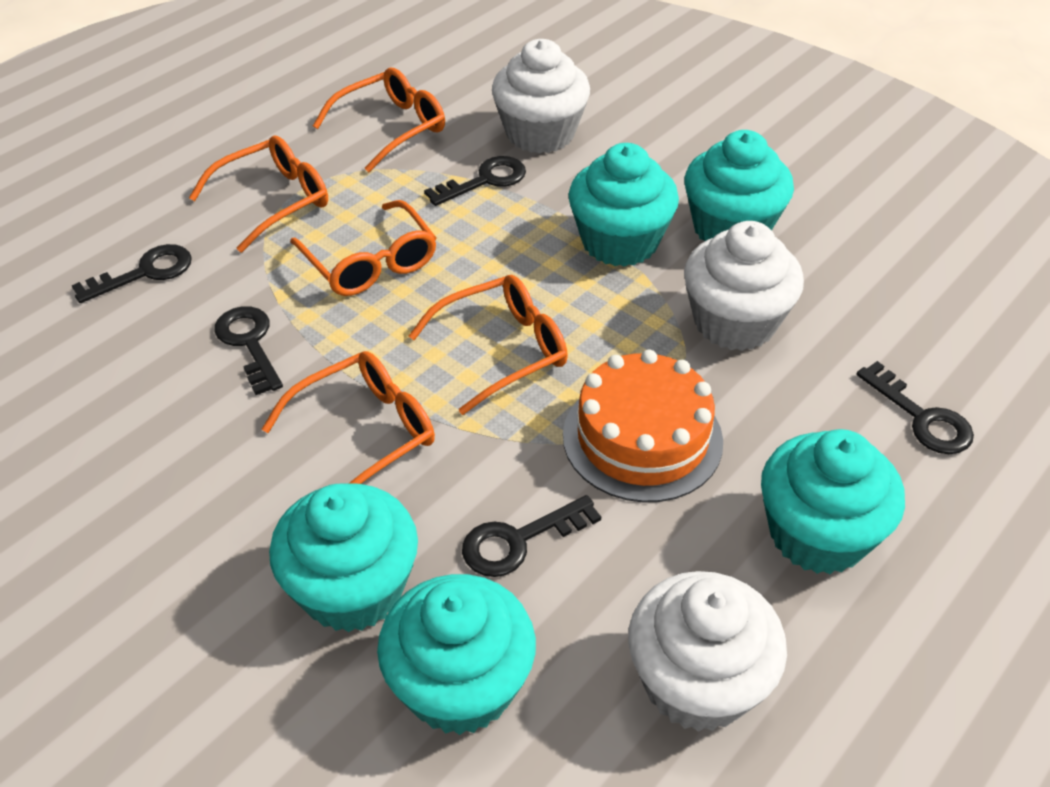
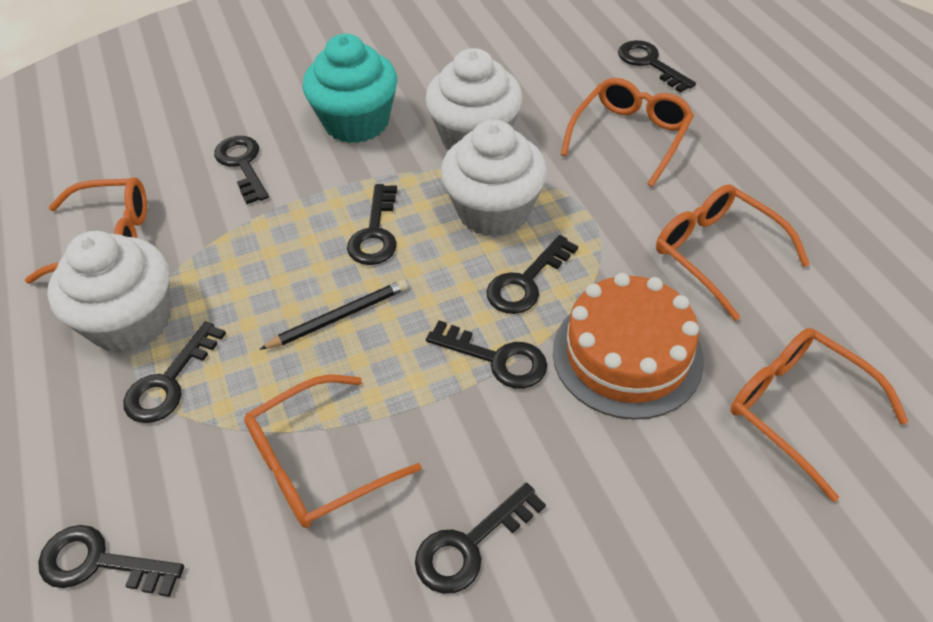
black key: 5 -> 8
black pencil: 0 -> 1
turquoise cupcake: 5 -> 1

